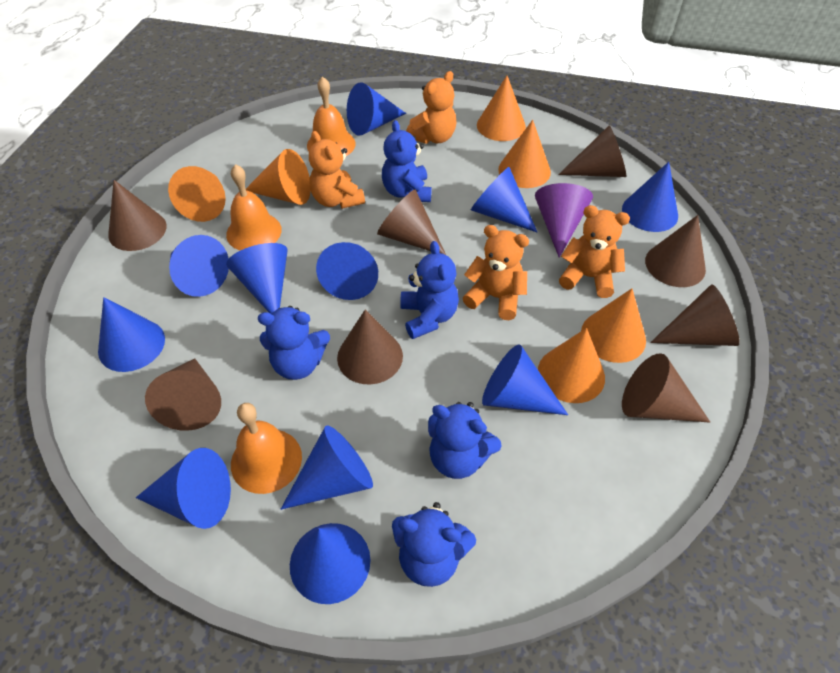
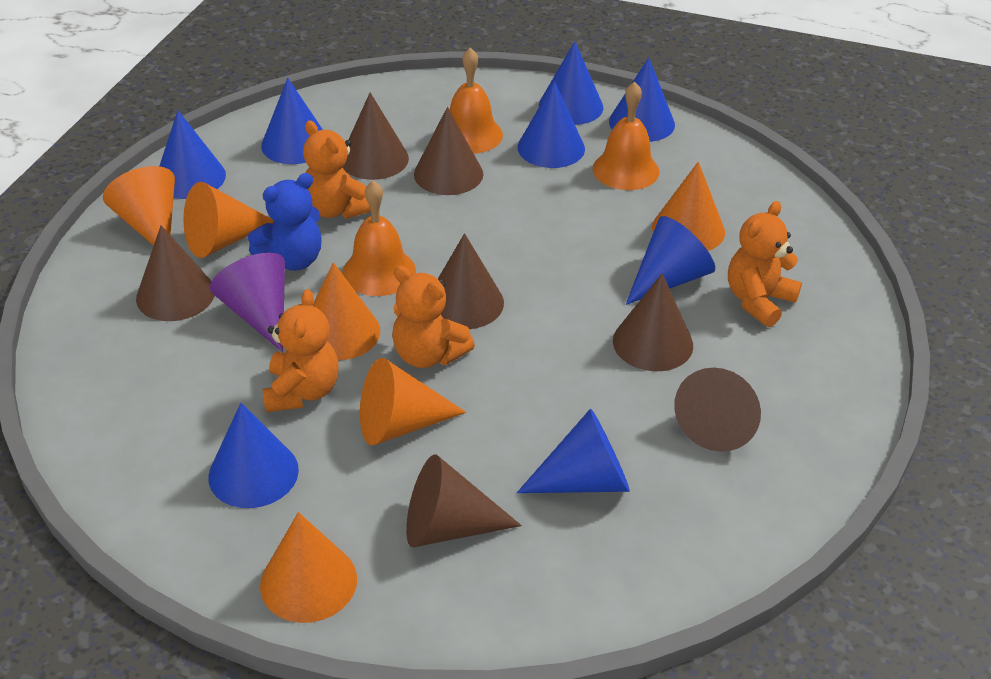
blue cone: 11 -> 8
blue teddy bear: 5 -> 1
brown cone: 8 -> 7

